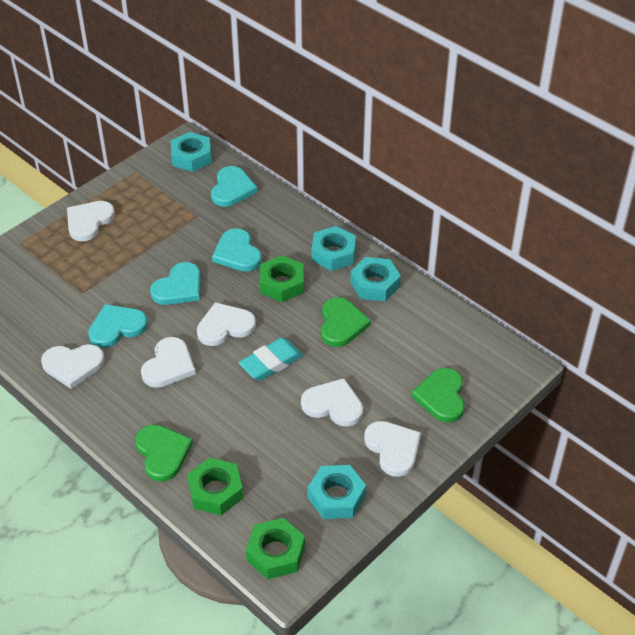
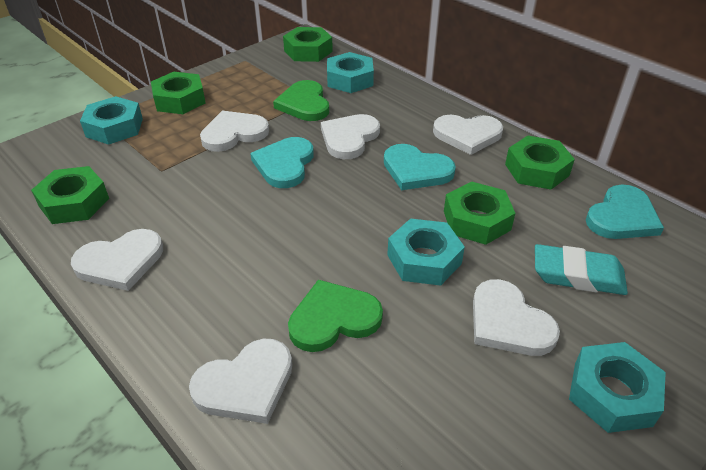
green heart: 3 -> 2
green nut: 3 -> 5
turquoise heart: 4 -> 3

